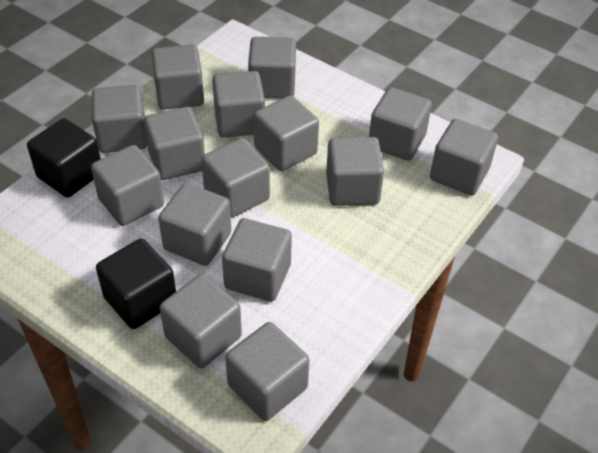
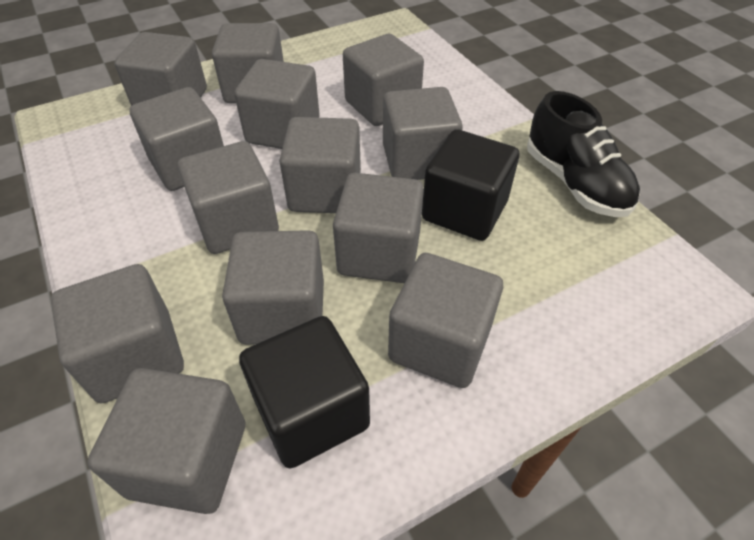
black shoe: 0 -> 1
grey cube: 15 -> 13

